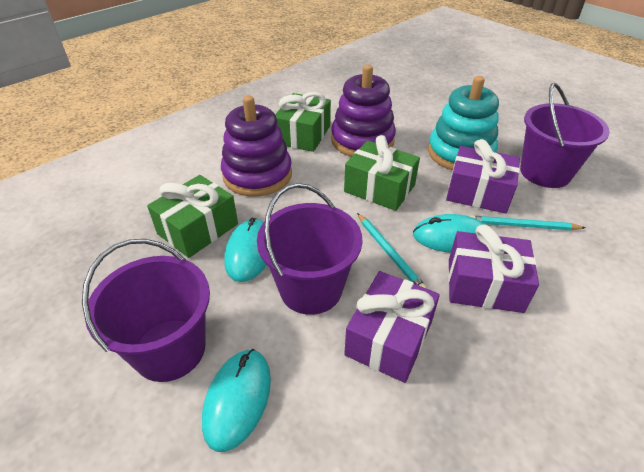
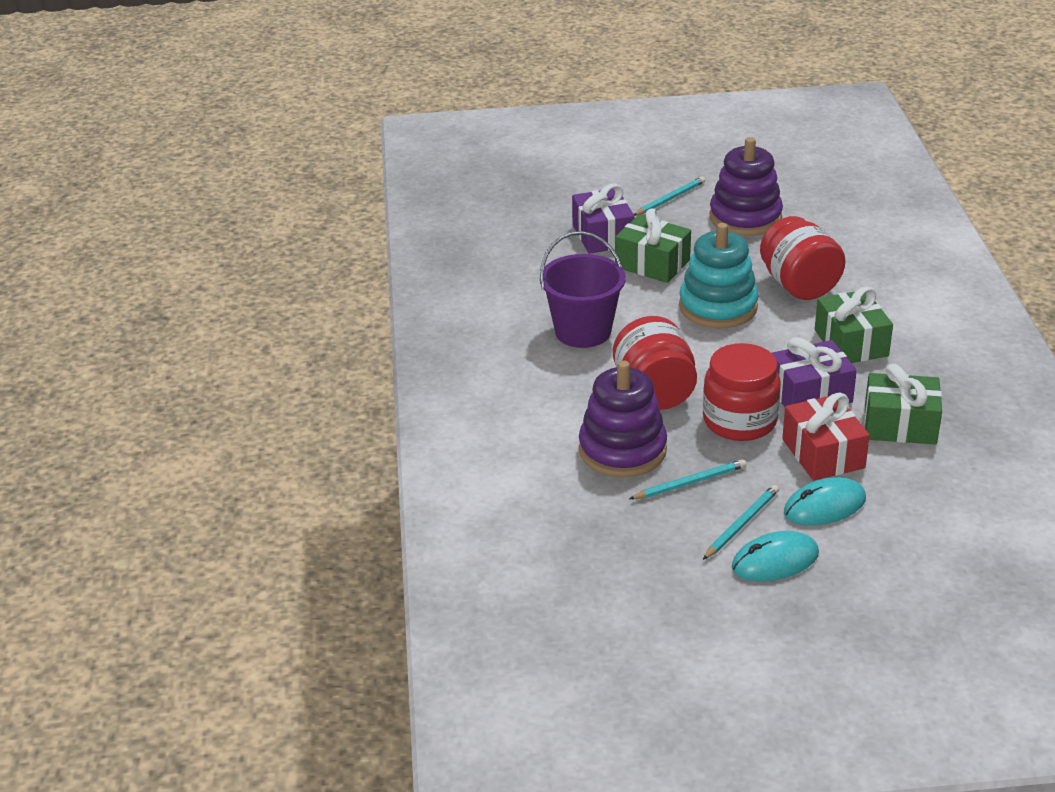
purple bucket: 3 -> 1
purple gift: 3 -> 2
red gift: 0 -> 1
red jar: 0 -> 3
turquoise mouse: 3 -> 2
turquoise pencil: 2 -> 3

